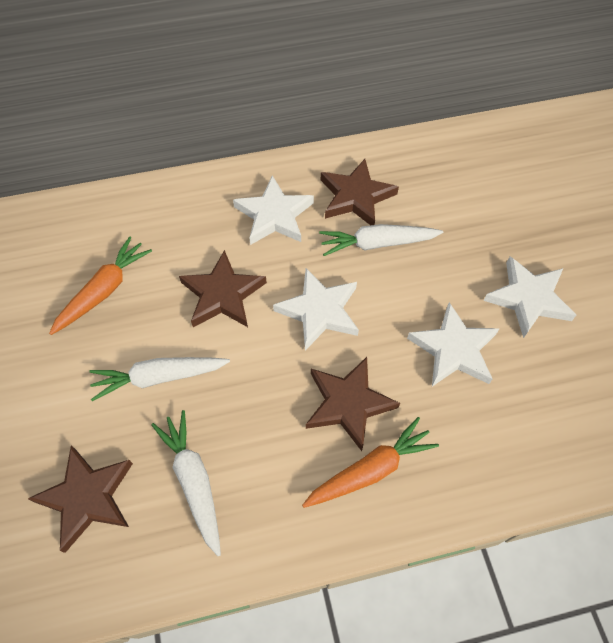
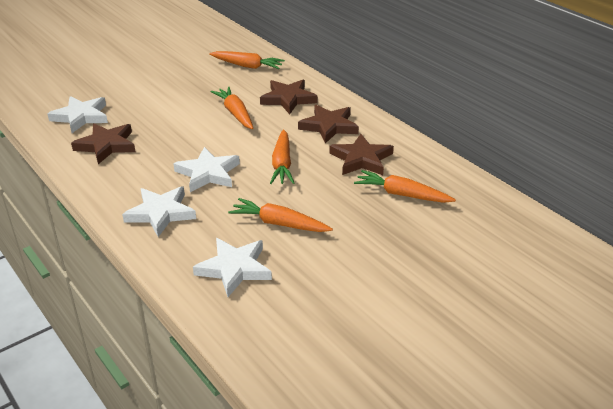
orange carrot: 2 -> 5
white carrot: 3 -> 0

